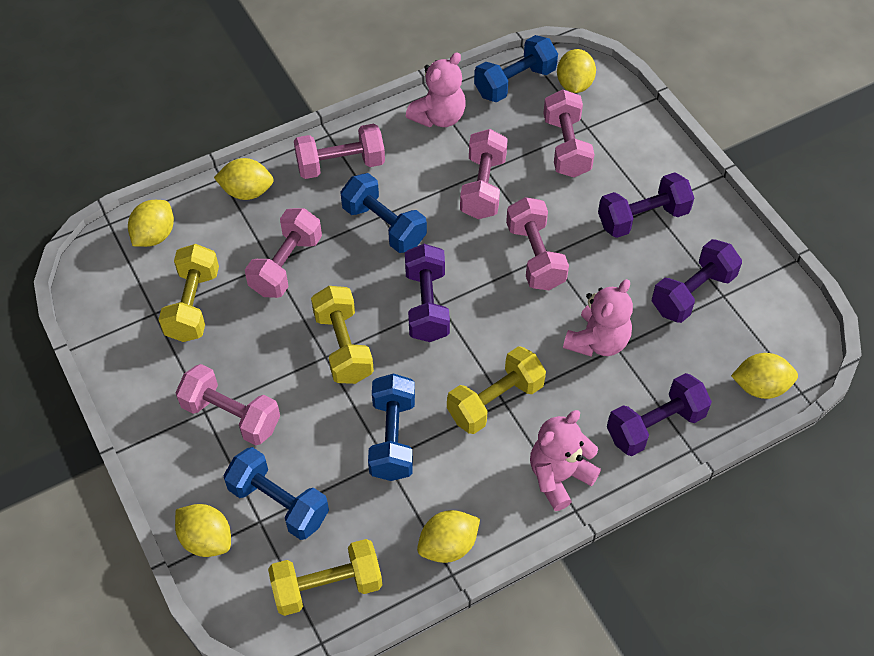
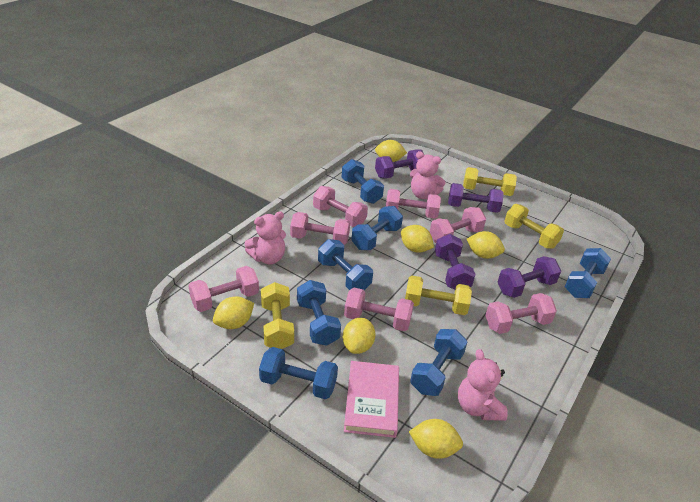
blue dumbbell: 4 -> 7
pink book: 0 -> 1
pink dumbbell: 6 -> 7

